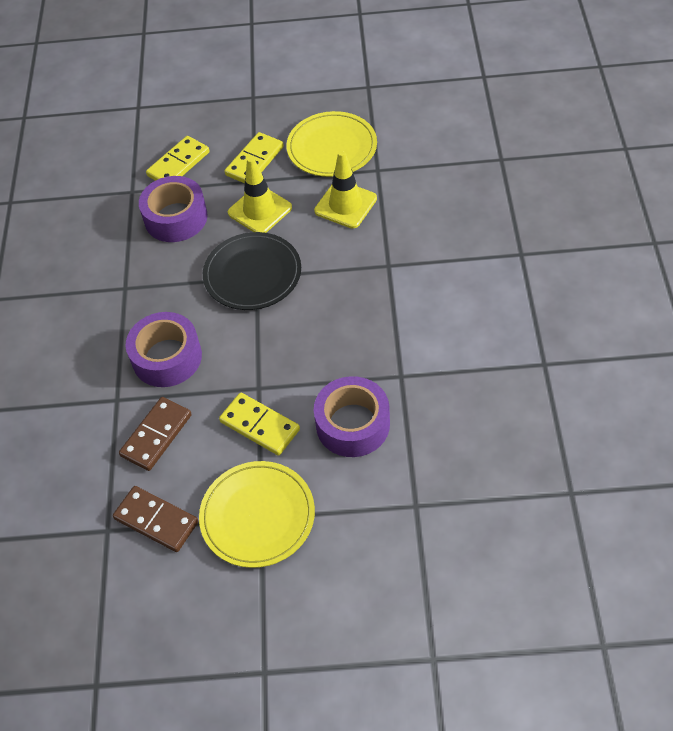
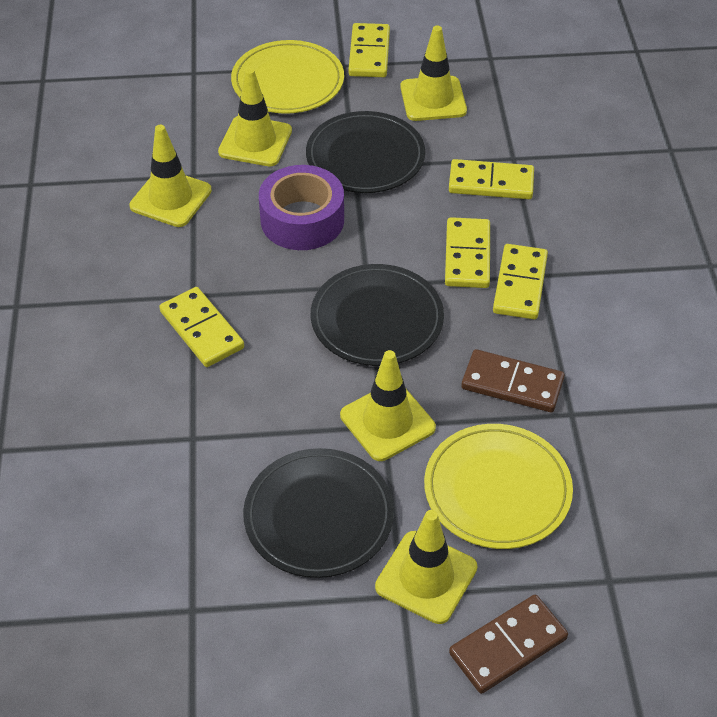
black plate: 1 -> 3
purple tape: 3 -> 1
yellow domino: 3 -> 5
yellow traffic cone: 2 -> 5

